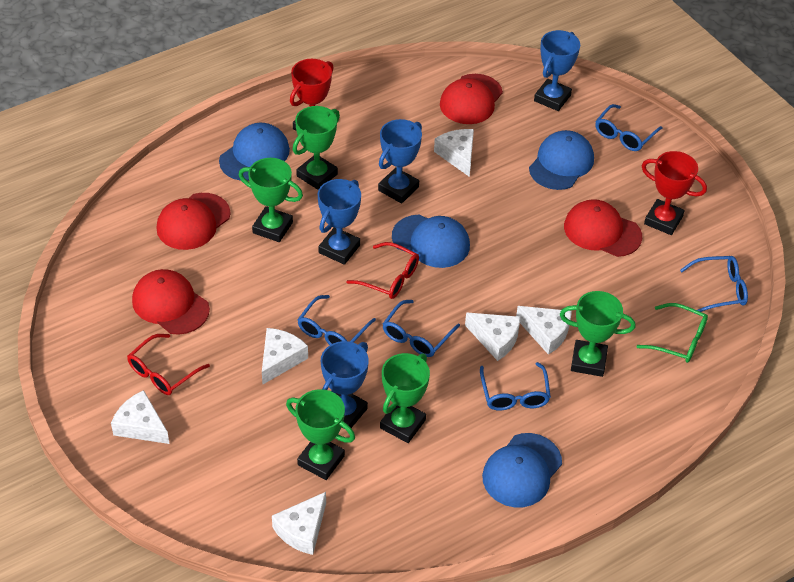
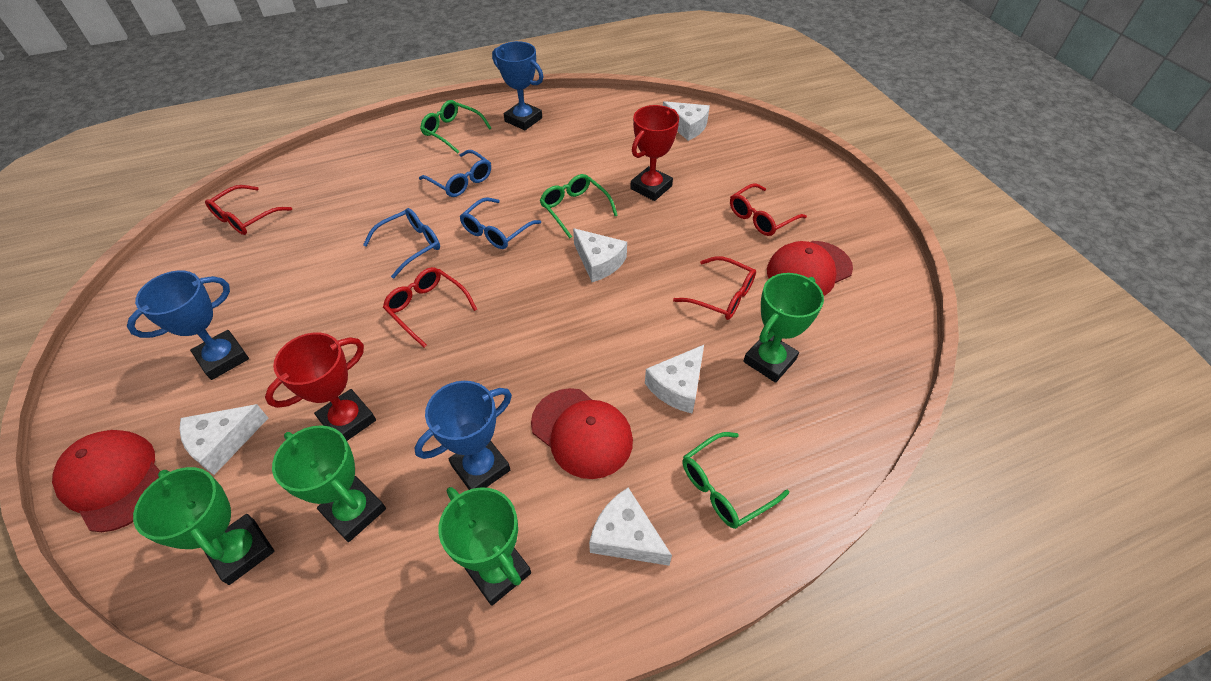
blue cap: 4 -> 0
blue glasses: 5 -> 3
blue trophy: 4 -> 3
green glasses: 1 -> 3
green trophy: 5 -> 4
red cap: 4 -> 3
red glasses: 2 -> 4
white cheese: 6 -> 5

